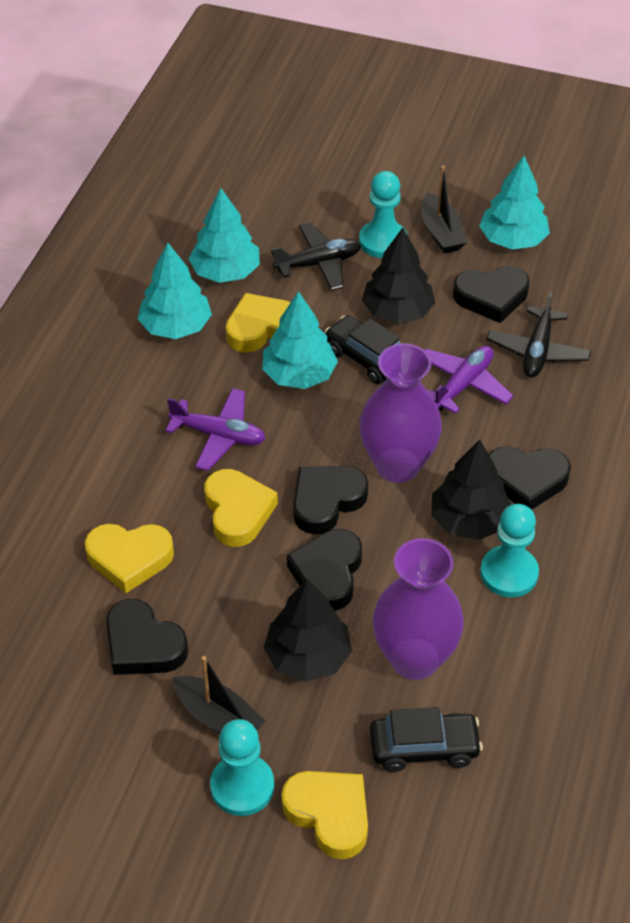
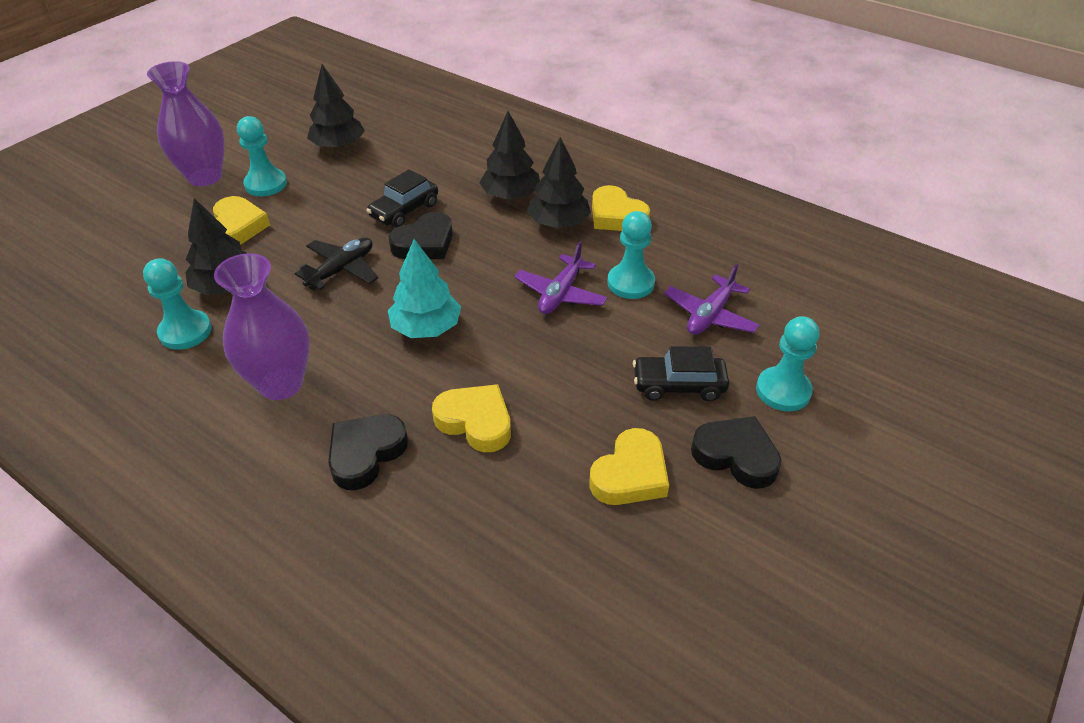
black boat: 2 -> 0
black heart: 5 -> 3
black plane: 2 -> 1
black tree: 3 -> 4
turquoise pawn: 3 -> 4
turquoise tree: 4 -> 1

